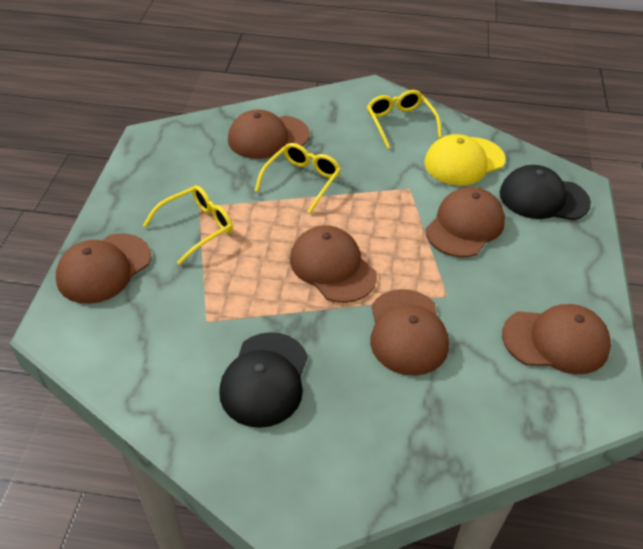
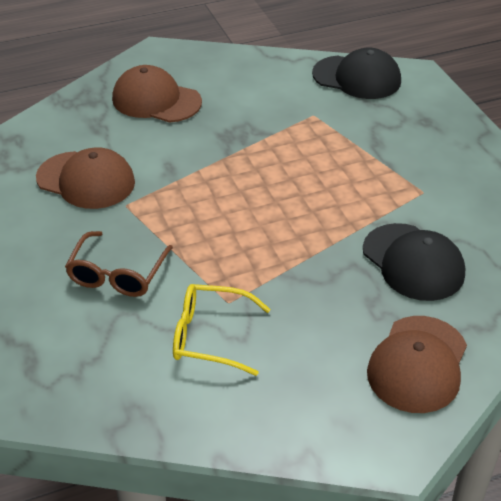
brown cap: 6 -> 3
brown glasses: 0 -> 1
yellow cap: 1 -> 0
yellow glasses: 3 -> 1

